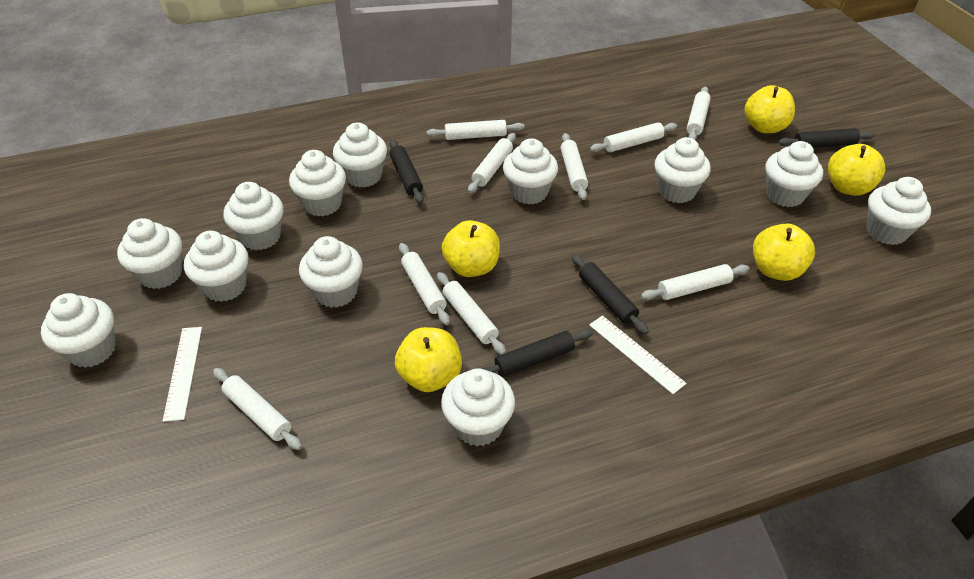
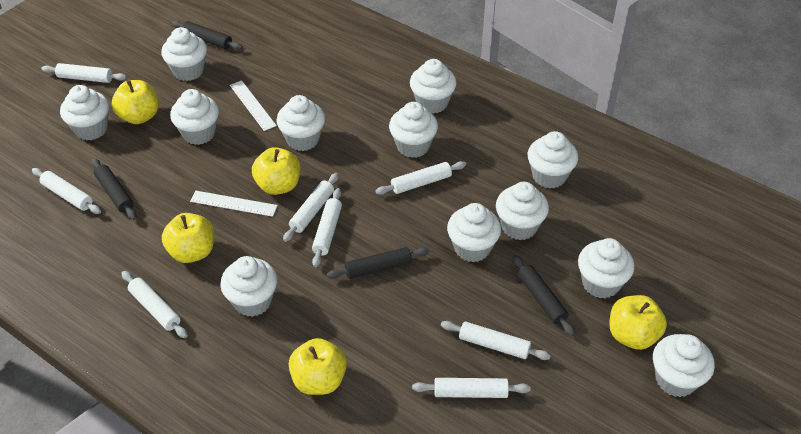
white rolling pin: 9 -> 8

